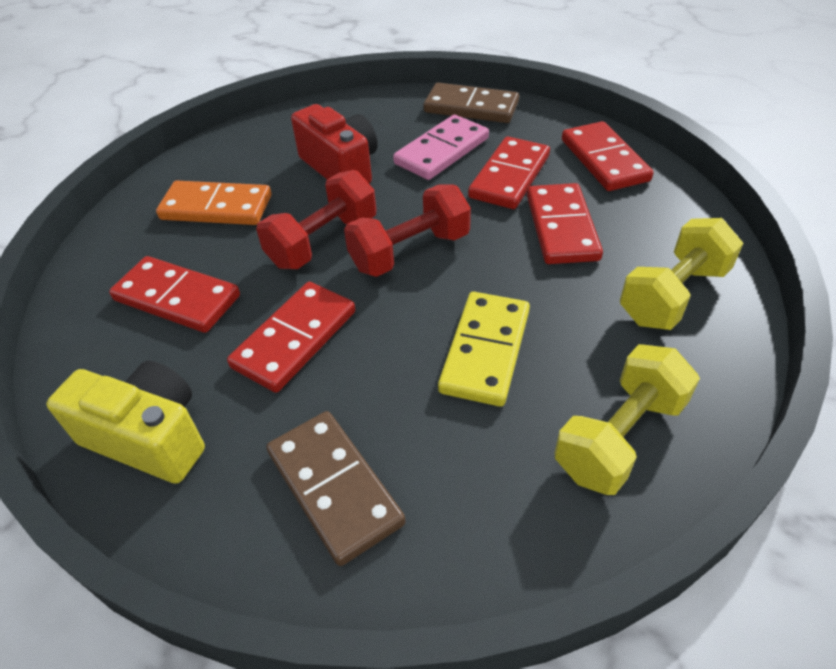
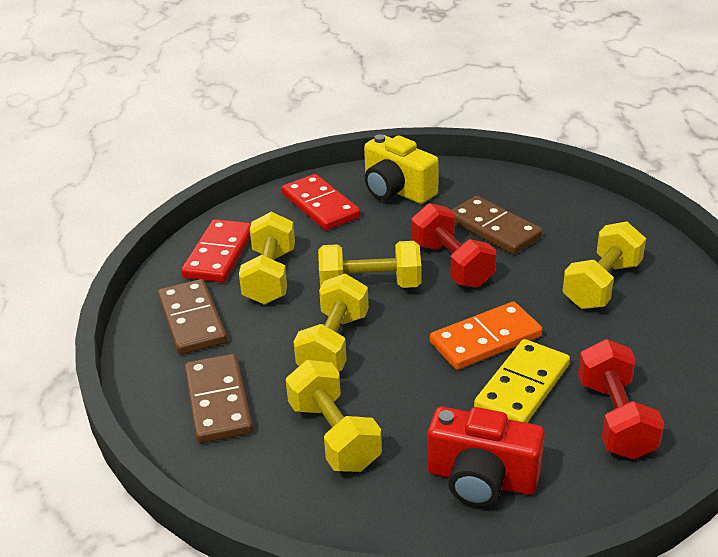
brown domino: 2 -> 3
pink domino: 1 -> 0
red domino: 5 -> 2
yellow dumbbell: 2 -> 5

